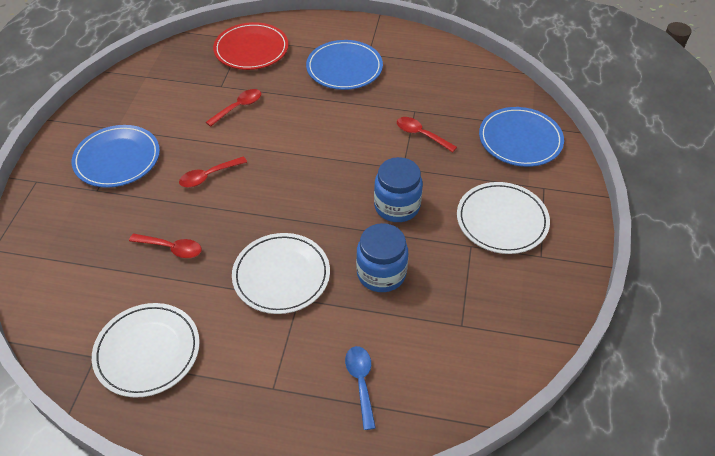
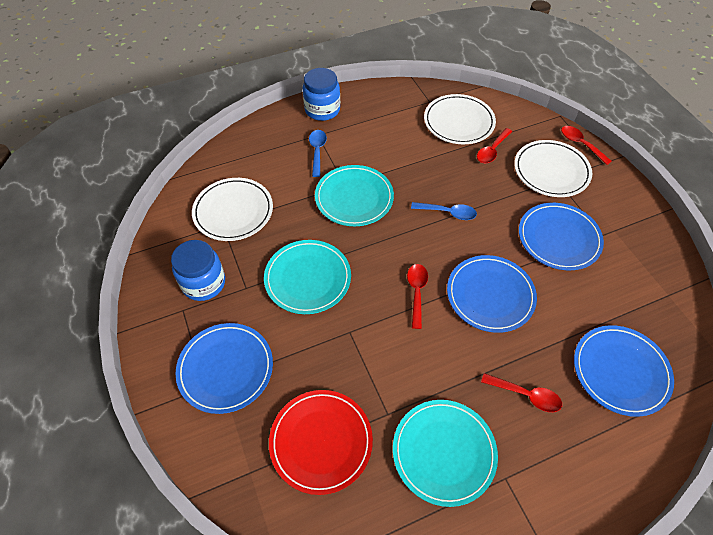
blue plate: 3 -> 4
blue spoon: 1 -> 2
turquoise plate: 0 -> 3

